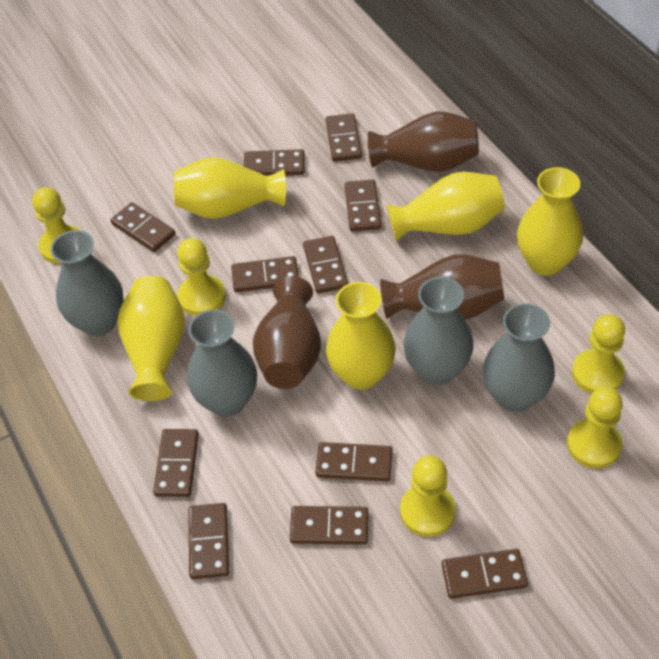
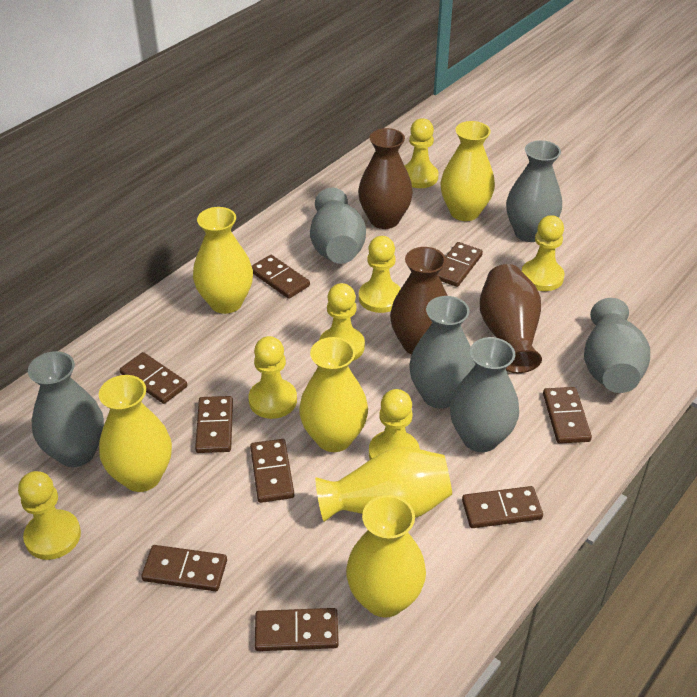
brown domino: 11 -> 9
grey vase: 4 -> 6
yellow pawn: 5 -> 7
yellow vase: 5 -> 6

